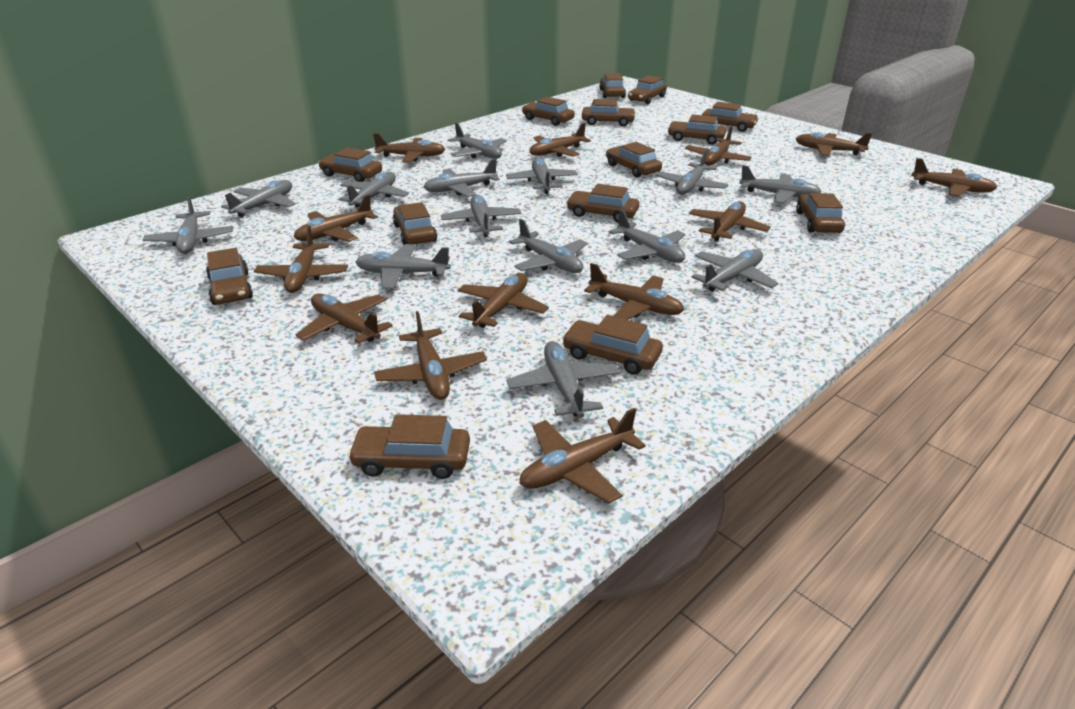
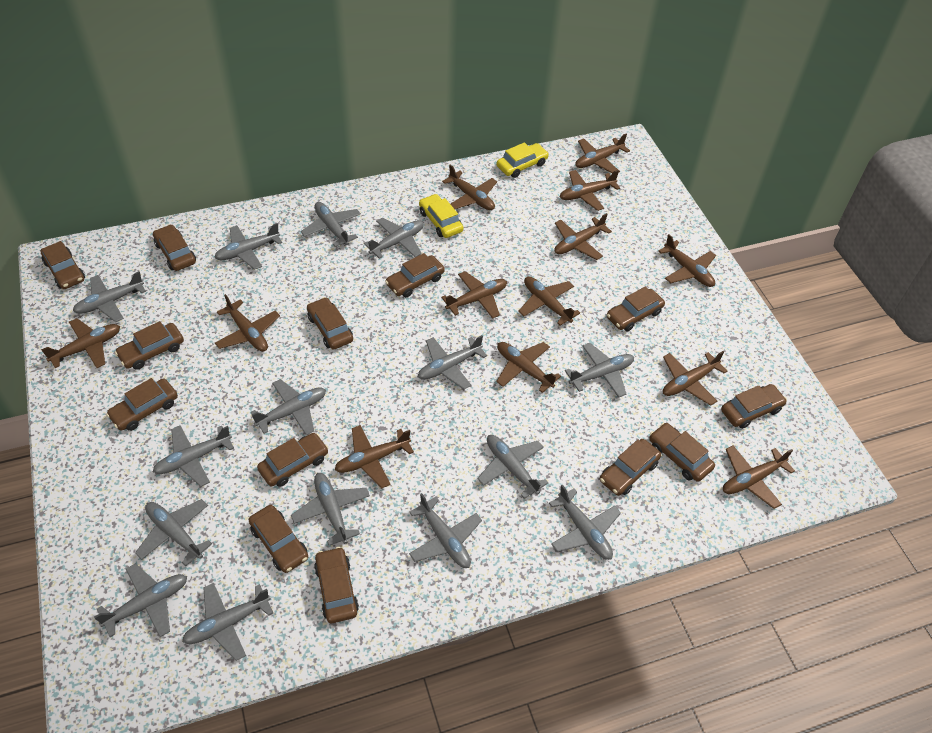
brown car: 14 -> 13
grey plane: 14 -> 15
yellow car: 0 -> 2

